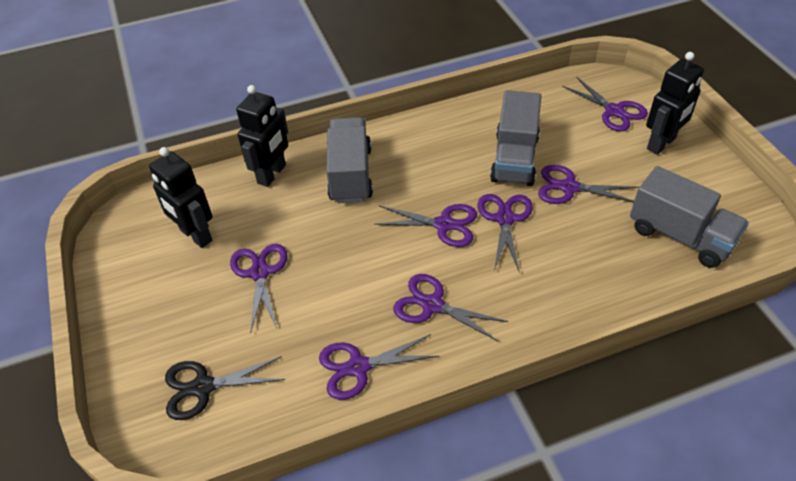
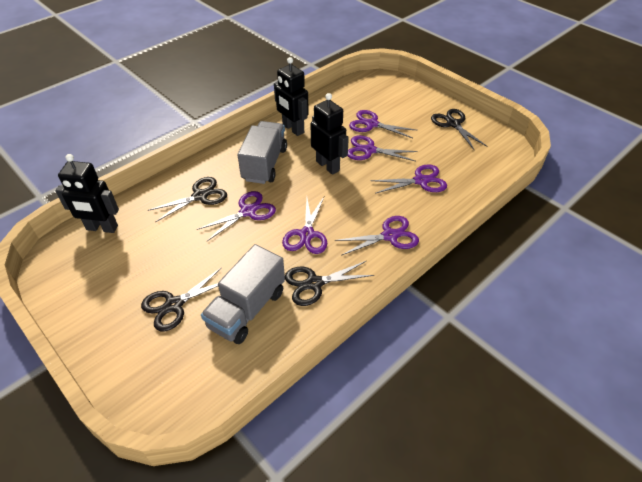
black scissors: 1 -> 4
grey truck: 3 -> 2
purple scissors: 7 -> 6

